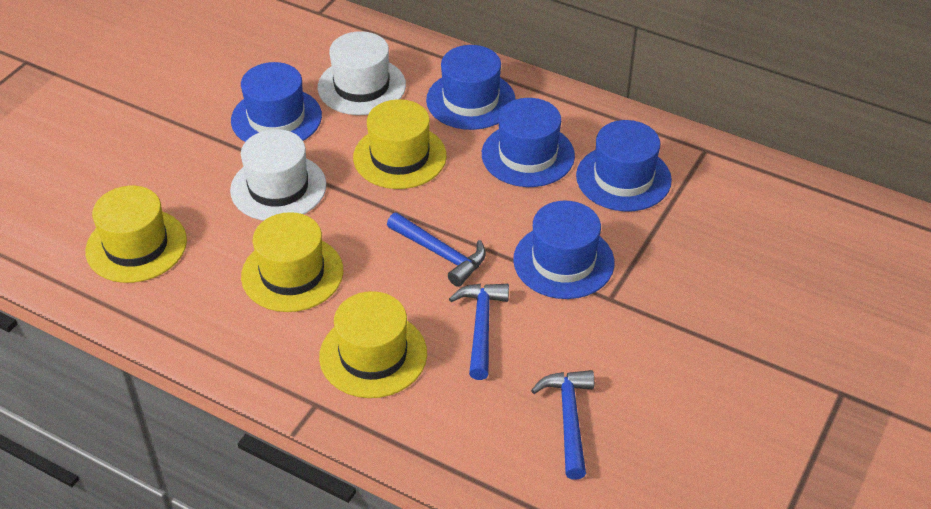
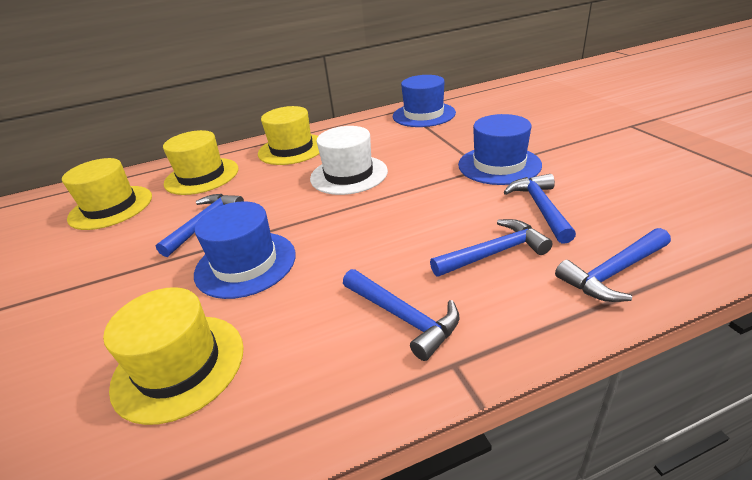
blue hammer: 3 -> 5
blue hat: 5 -> 3
white hat: 2 -> 1

